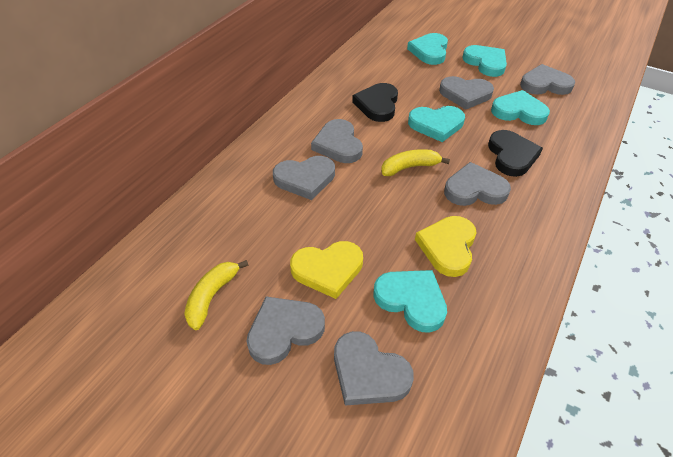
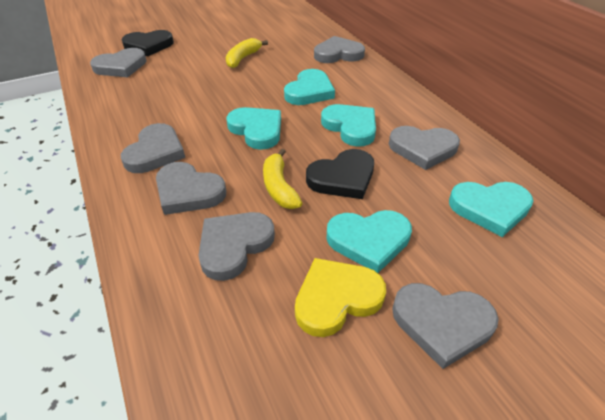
yellow heart: 2 -> 1

